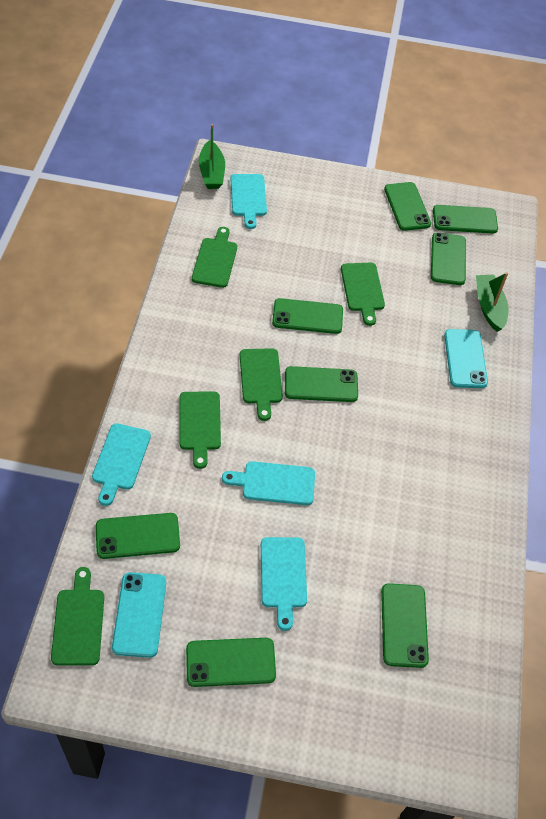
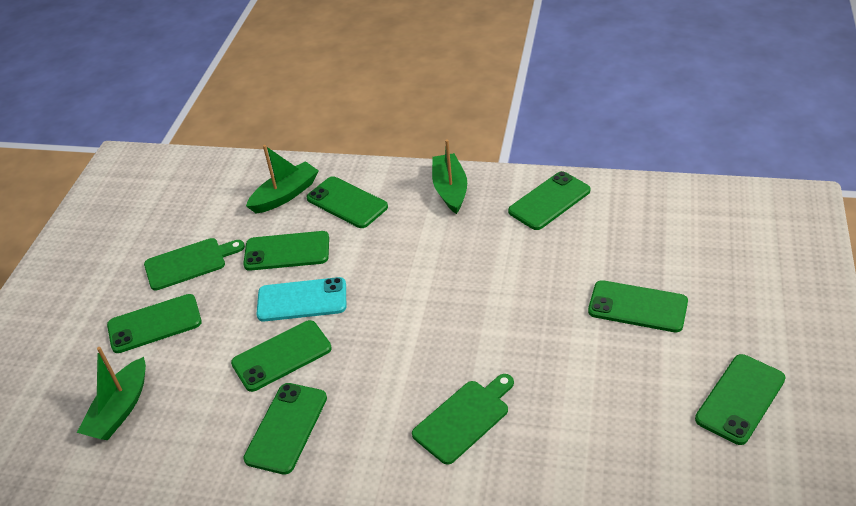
green boat: 2 -> 3
green cutting board: 5 -> 2
turquoise cutting board: 4 -> 0
turquoise phone: 2 -> 1

